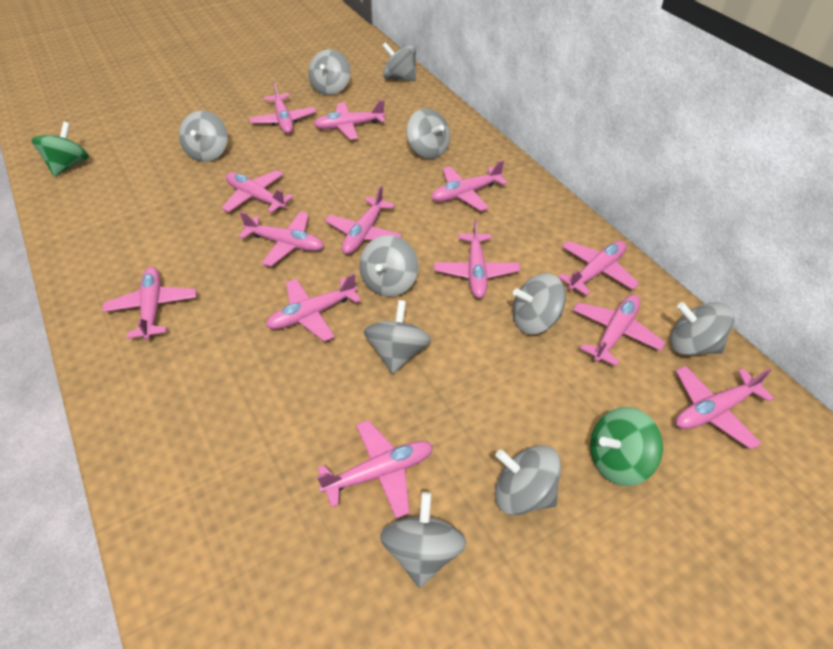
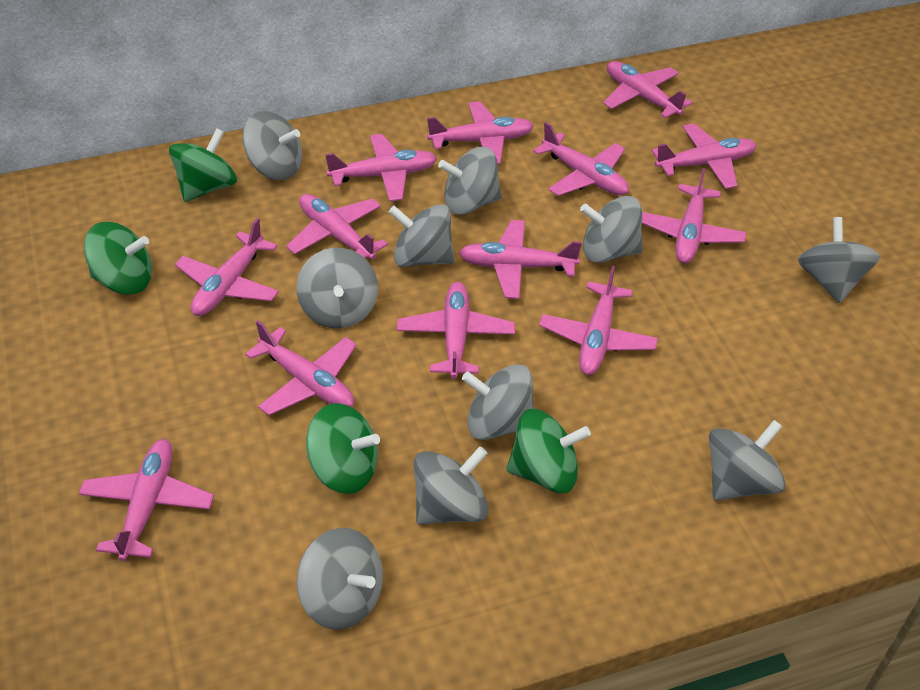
green spinning top: 2 -> 4

